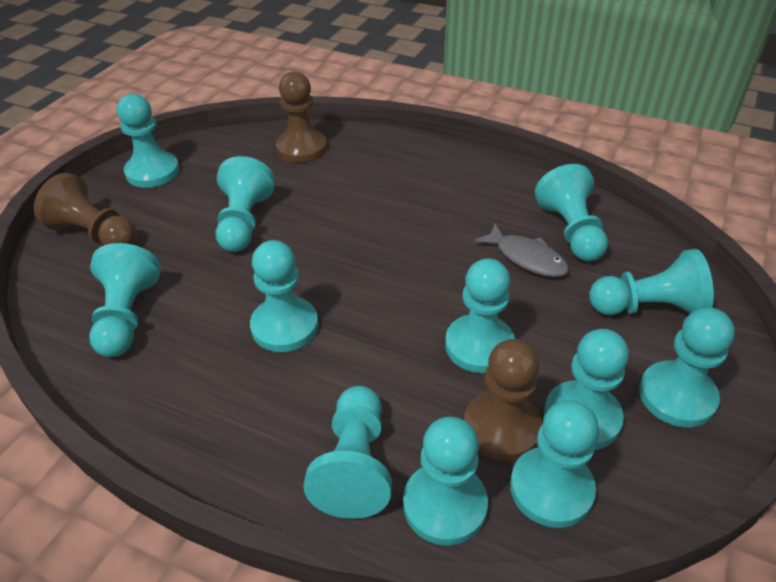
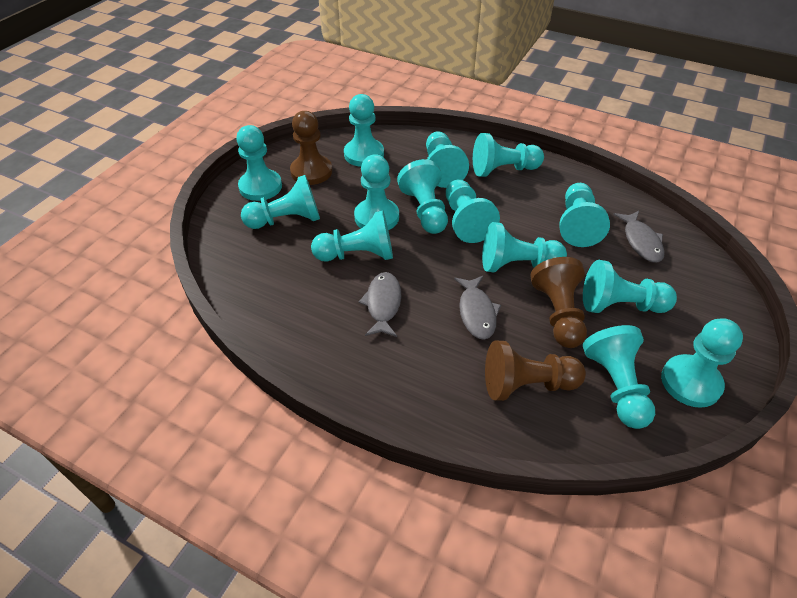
grey fish: 1 -> 3
turquoise pawn: 12 -> 14

